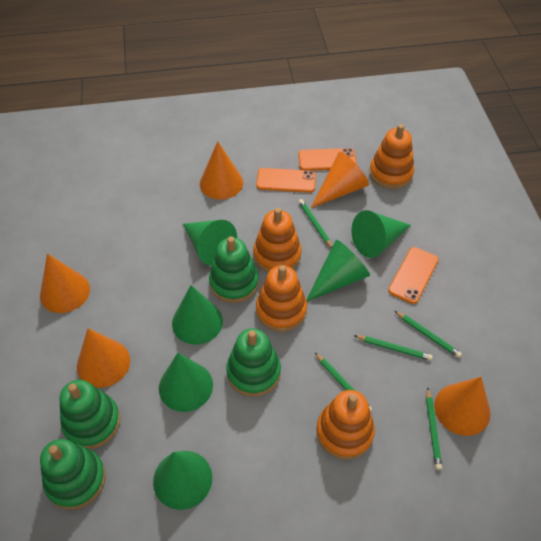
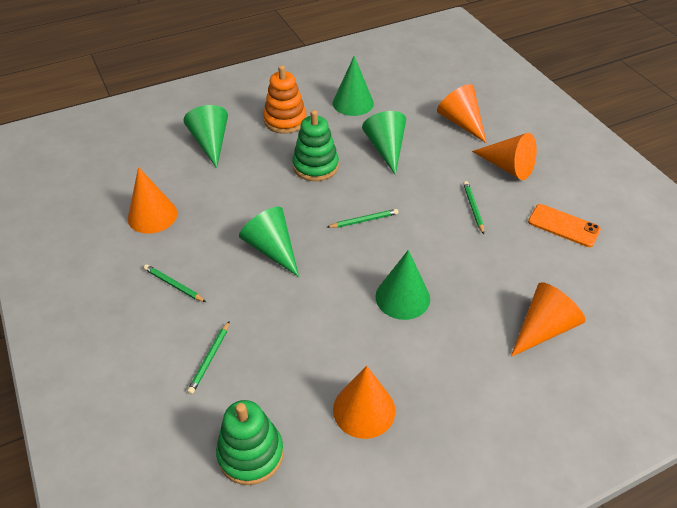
green cone: 6 -> 5
green pencil: 5 -> 4
green stacking toy: 4 -> 2
orange phone: 3 -> 1
orange stacking toy: 4 -> 1

